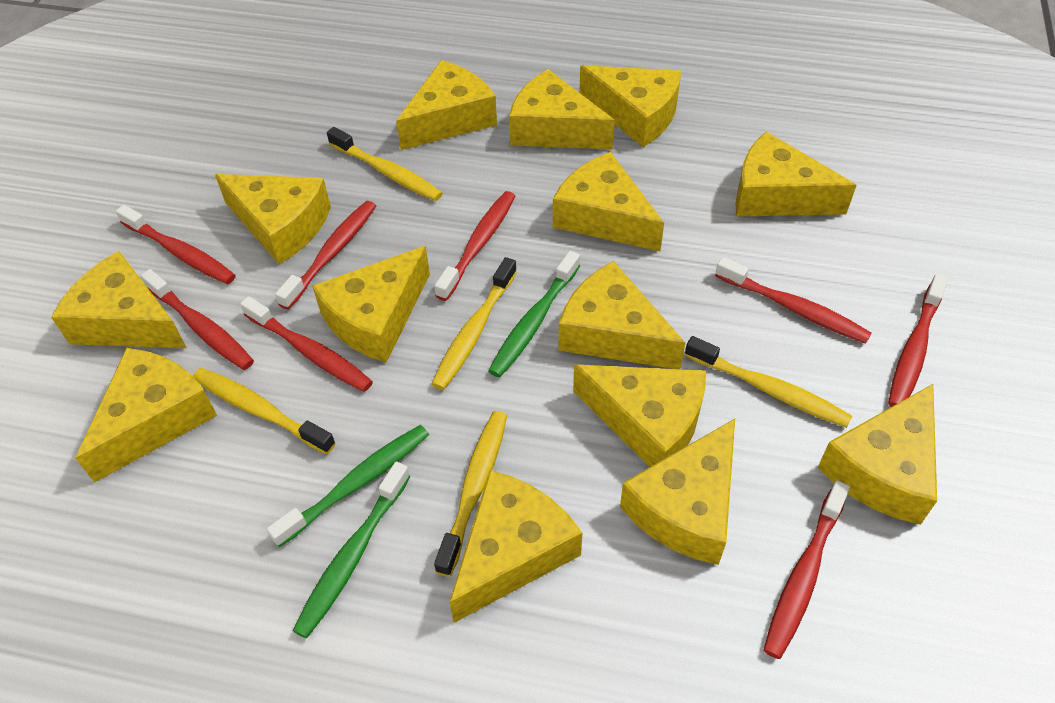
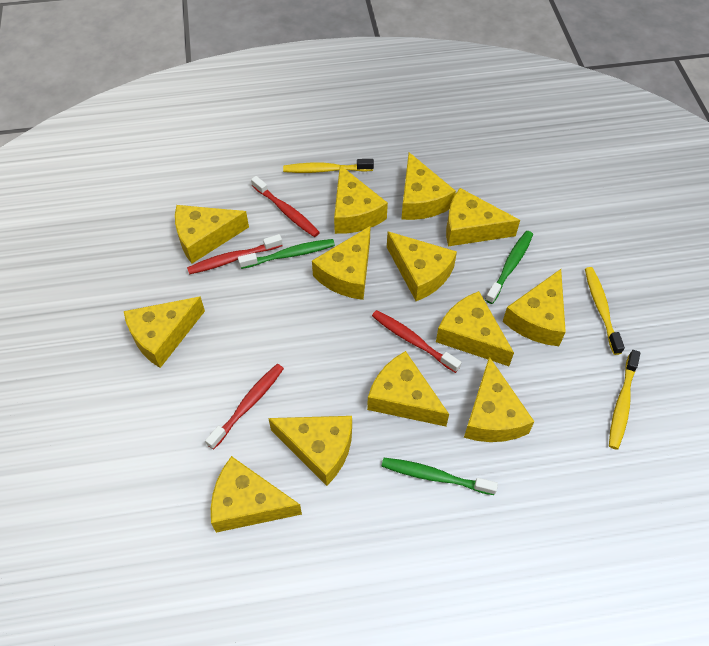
red toothbrush: 8 -> 4
yellow cheese: 14 -> 13
yellow toothbrush: 5 -> 3

